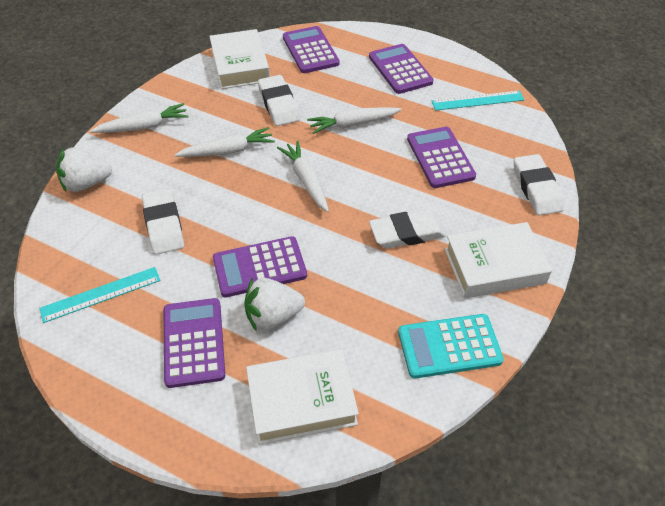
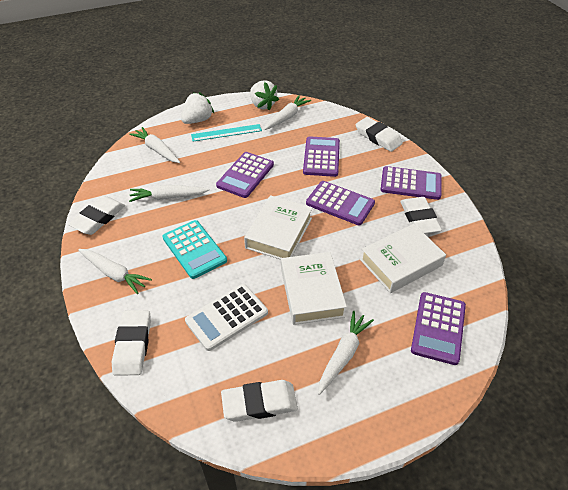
turquoise ruler: 2 -> 1
white calculator: 0 -> 1
white carrot: 4 -> 5
white eraser: 4 -> 5

